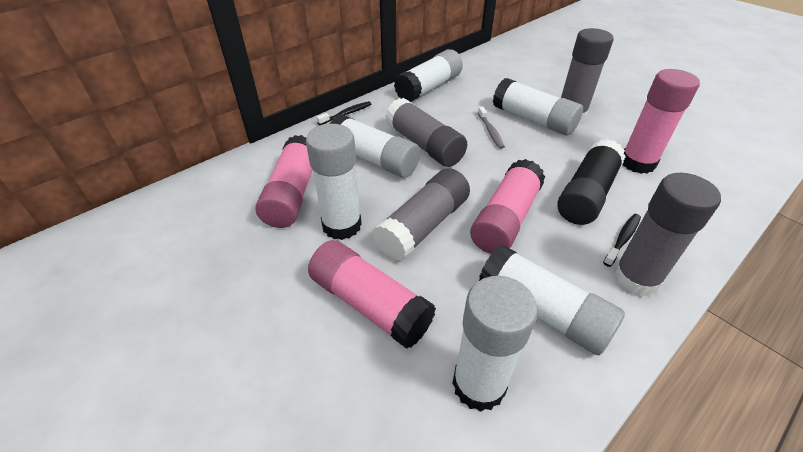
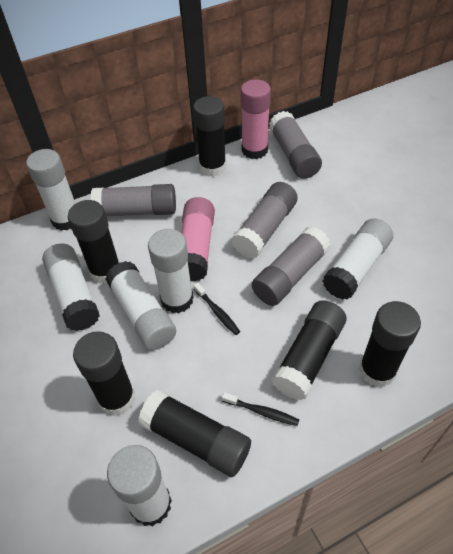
black glue stick: 1 -> 6
grey toothbrush: 1 -> 0
pink glue stick: 4 -> 2

